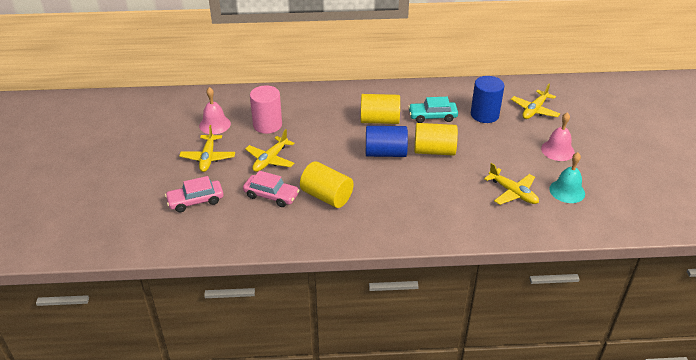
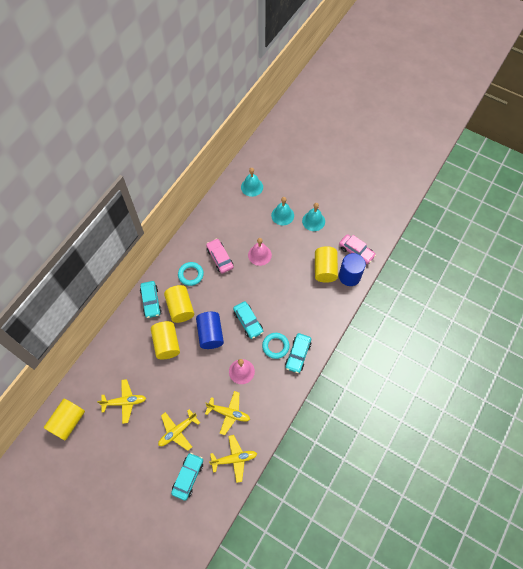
pink cylinder: 1 -> 0
turquoise bell: 1 -> 3
turquoise car: 1 -> 4
turquoise ring: 0 -> 2
yellow cylinder: 3 -> 4

